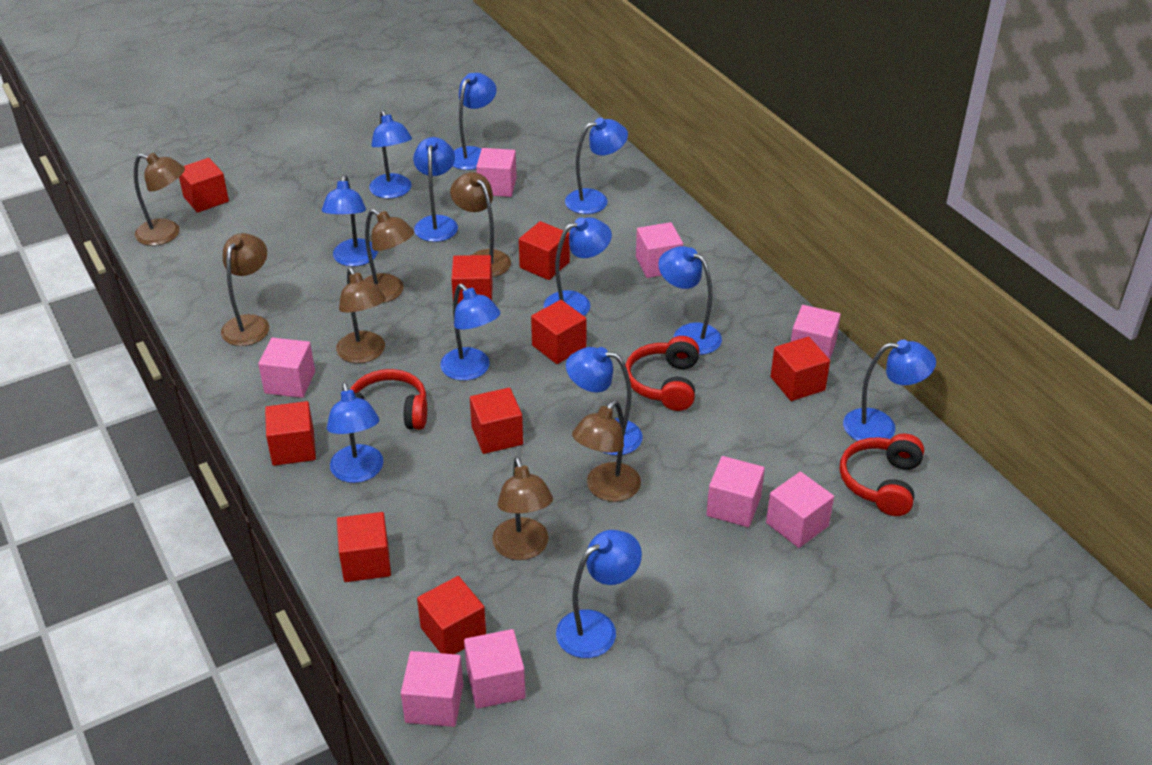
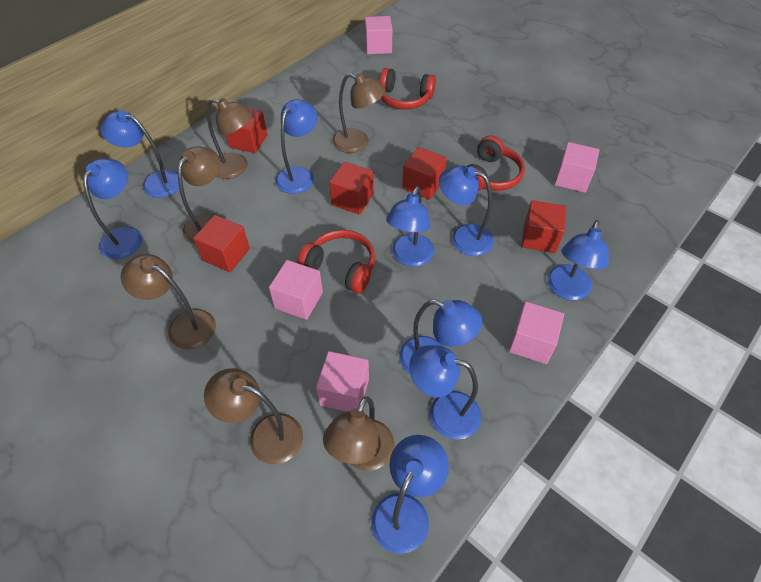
blue lamp: 12 -> 9
brown lamp: 7 -> 6
pink cube: 8 -> 5
red cube: 9 -> 5

